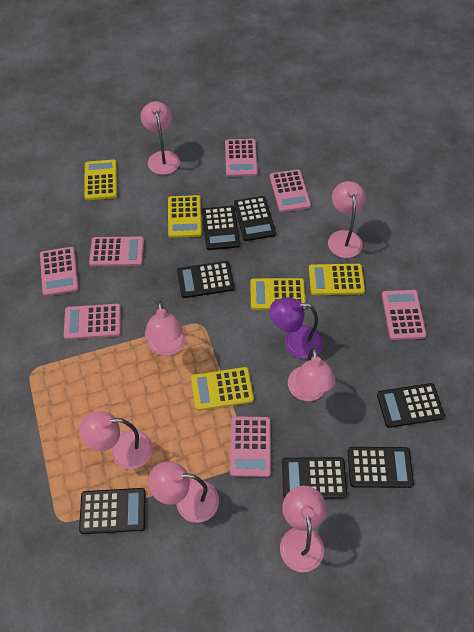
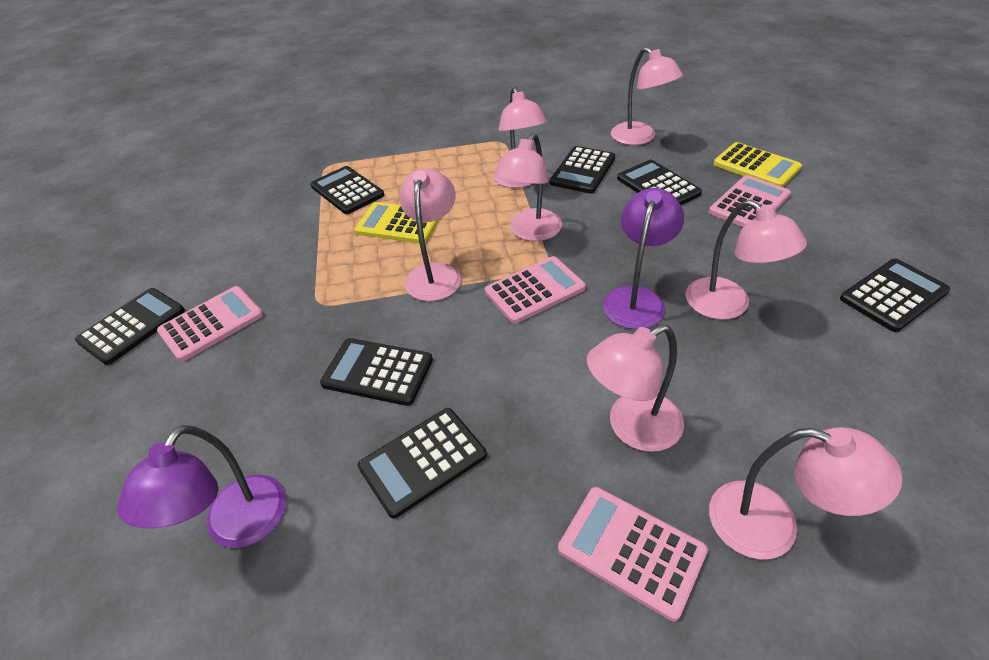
pink calculator: 7 -> 4
purple lamp: 1 -> 2
yellow calculator: 5 -> 2

